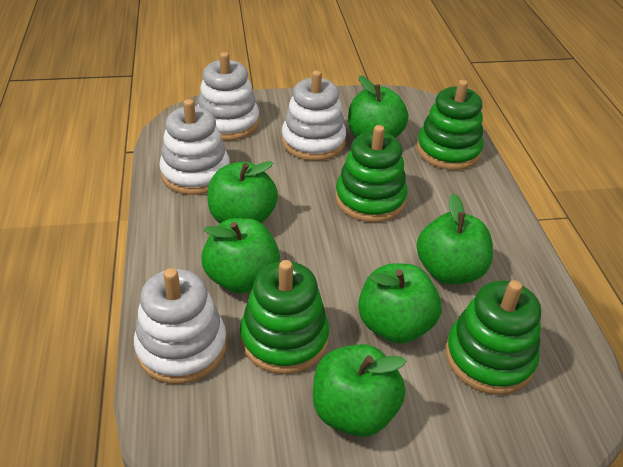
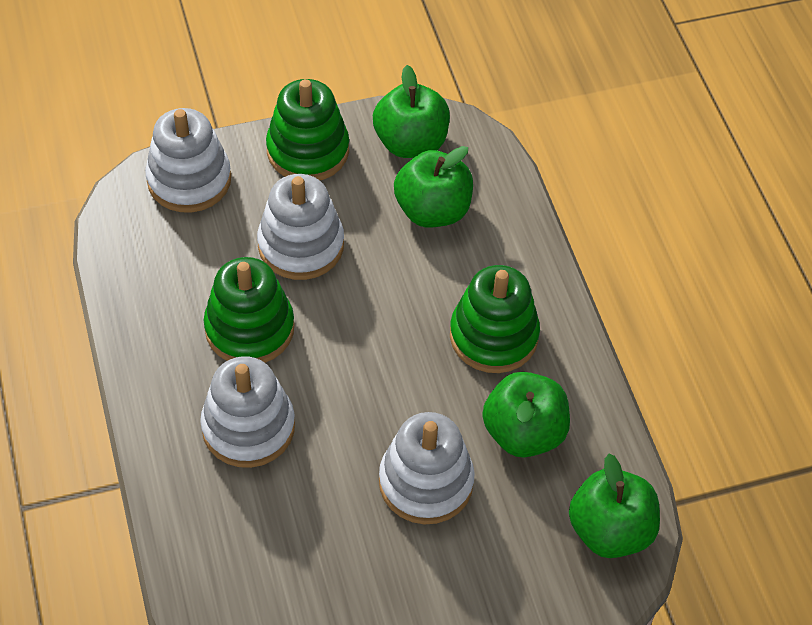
green apple: 6 -> 4
green stacking toy: 4 -> 3

